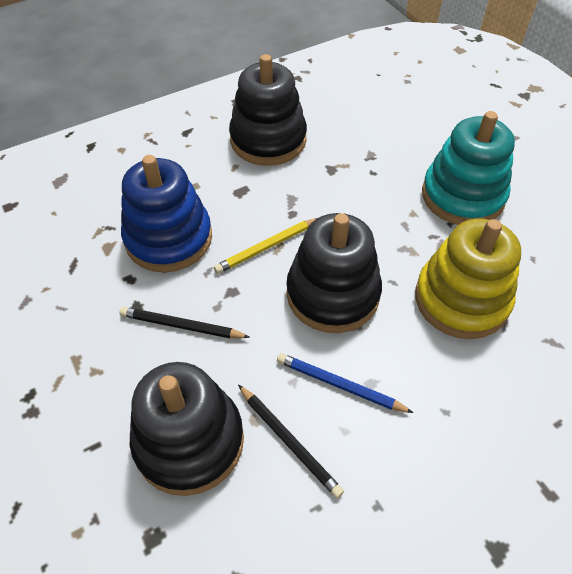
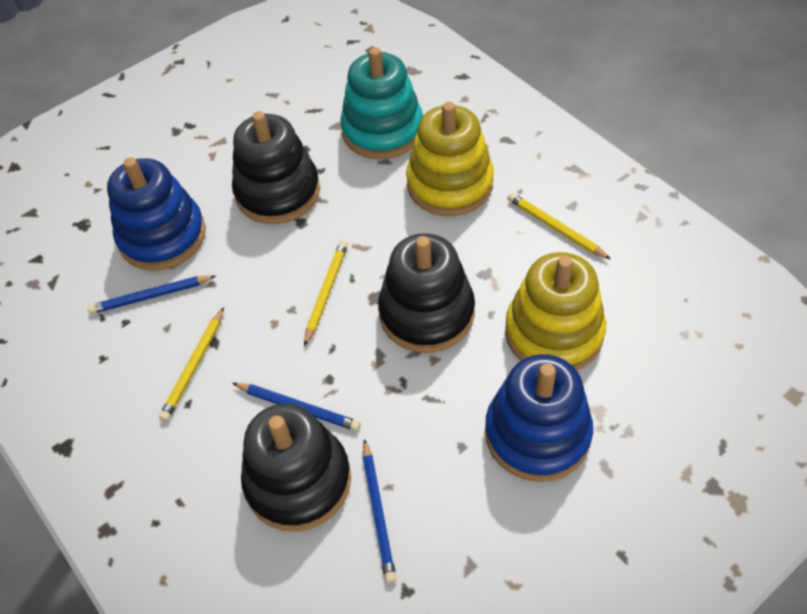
black pencil: 2 -> 0
blue pencil: 1 -> 3
blue stacking toy: 1 -> 2
yellow pencil: 1 -> 3
yellow stacking toy: 1 -> 2

